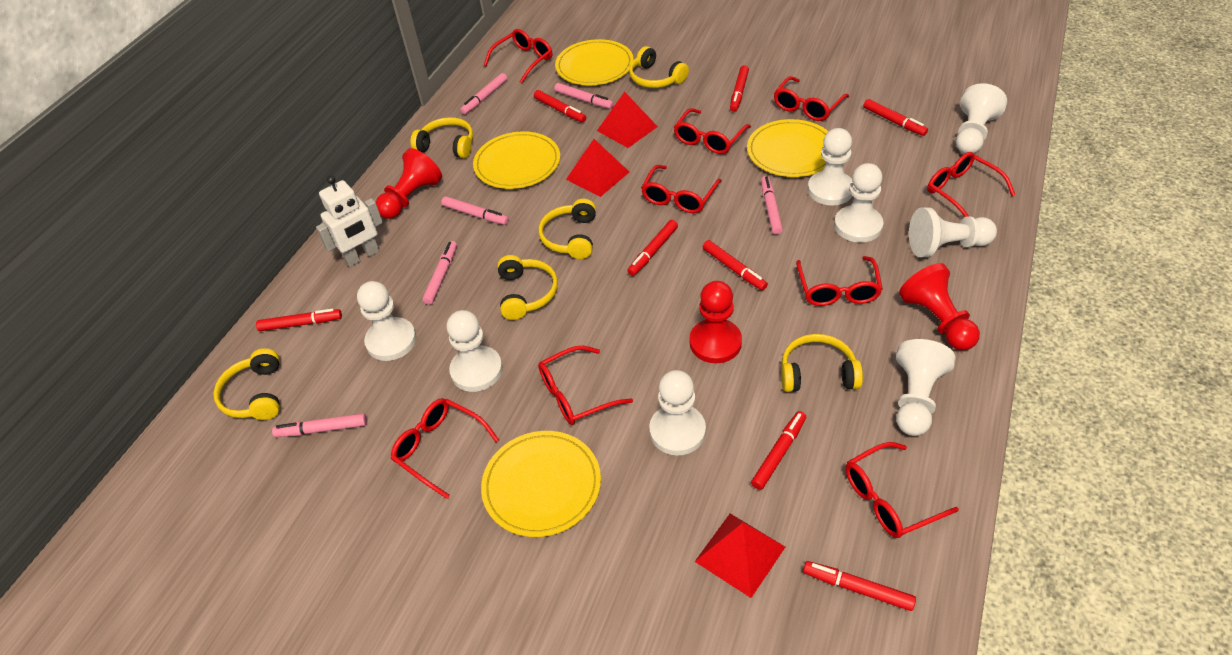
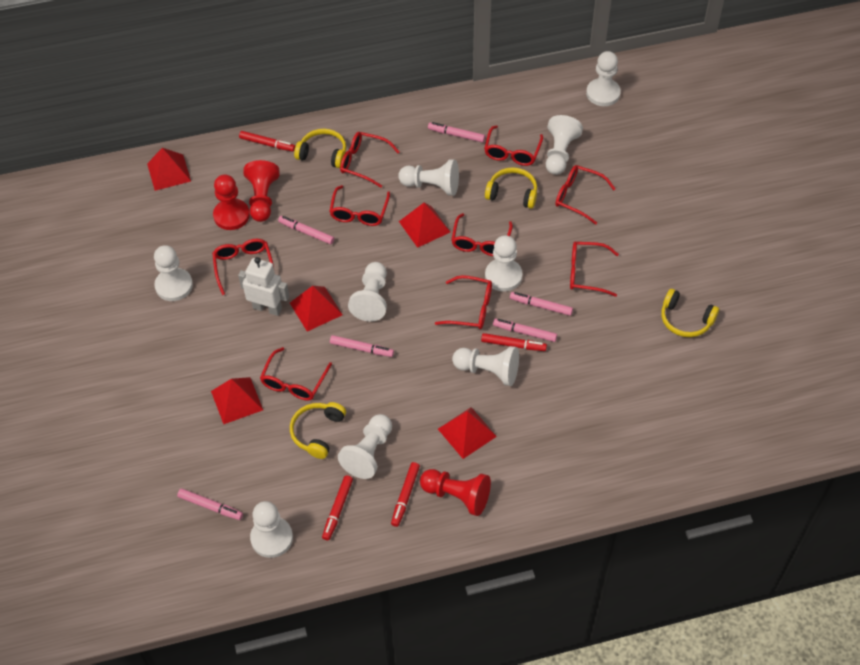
red marker: 8 -> 4
red pyramid: 3 -> 5
white pawn: 8 -> 9
yellow headphones: 6 -> 4
yellow plate: 4 -> 0

